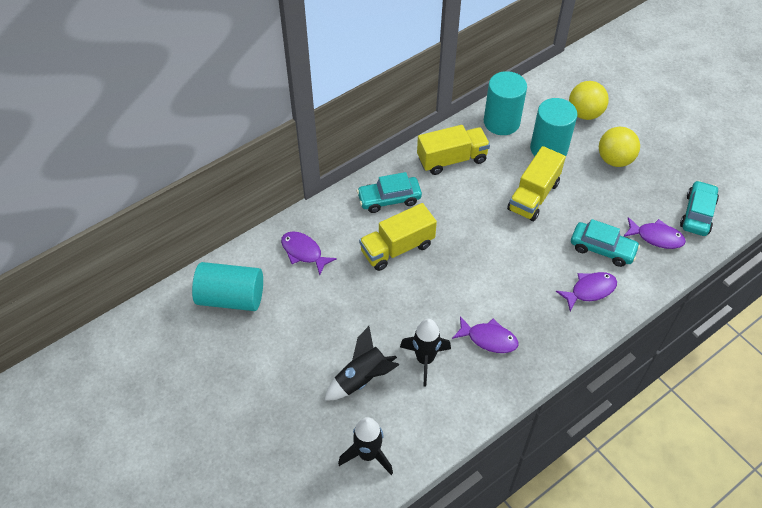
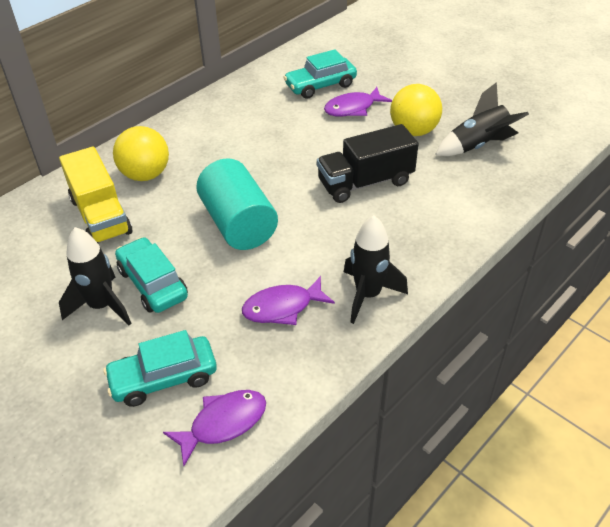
black truck: 0 -> 1
purple fish: 4 -> 3
turquoise cylinder: 3 -> 1
yellow truck: 3 -> 1

